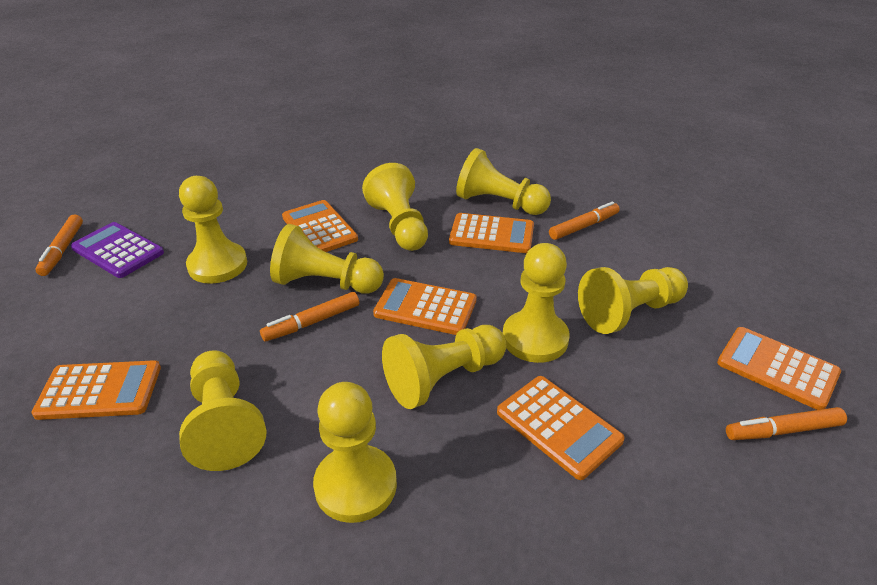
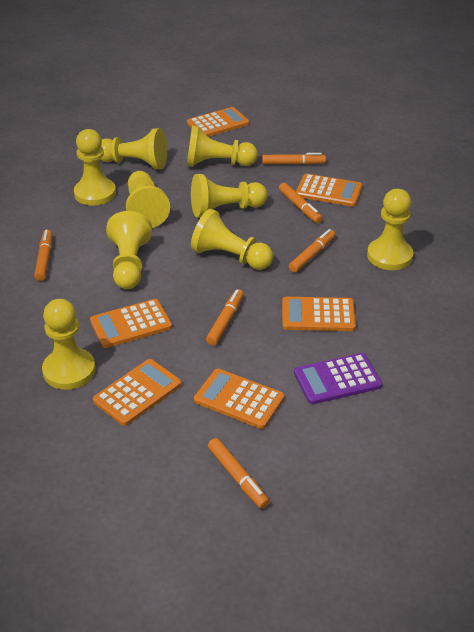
orange marker: 4 -> 6

